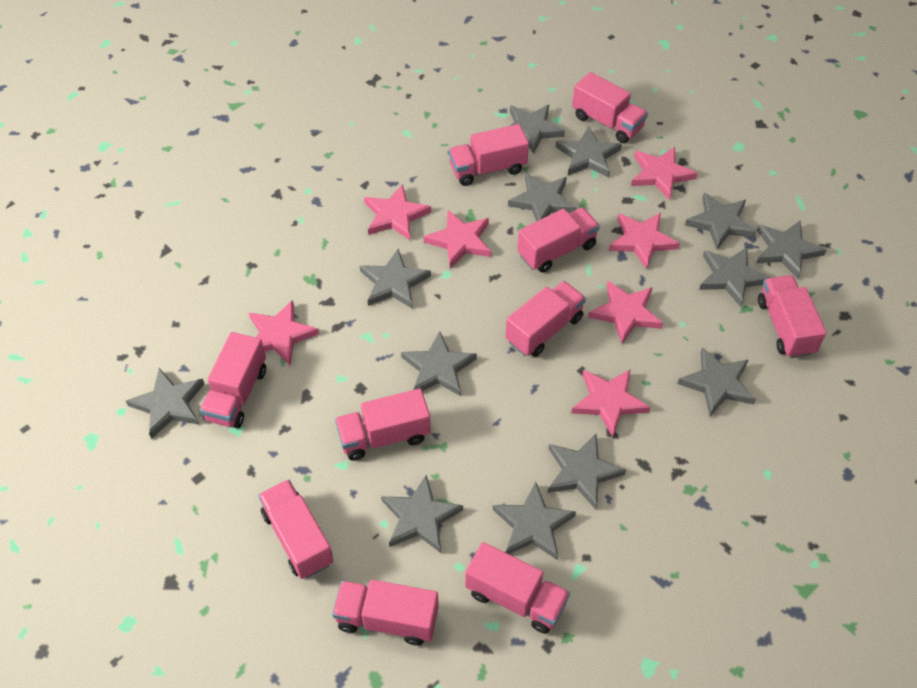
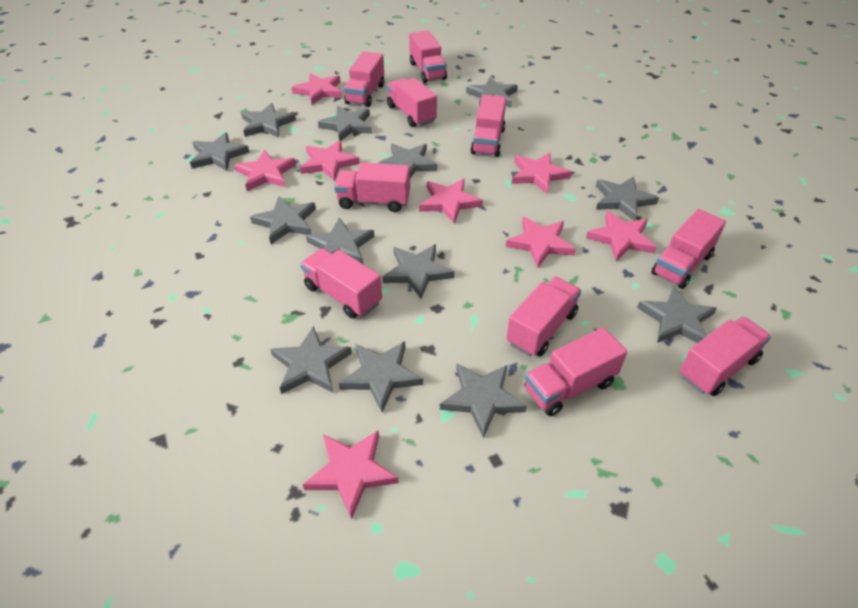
pink star: 7 -> 8

